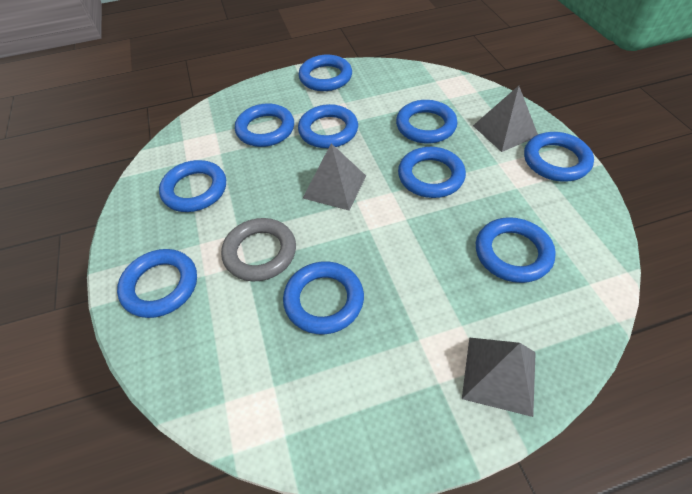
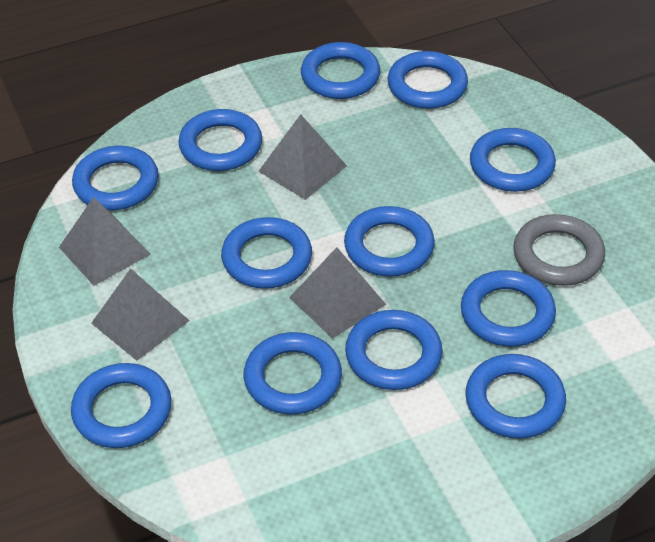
blue ring: 10 -> 12
grey pyramid: 3 -> 4

